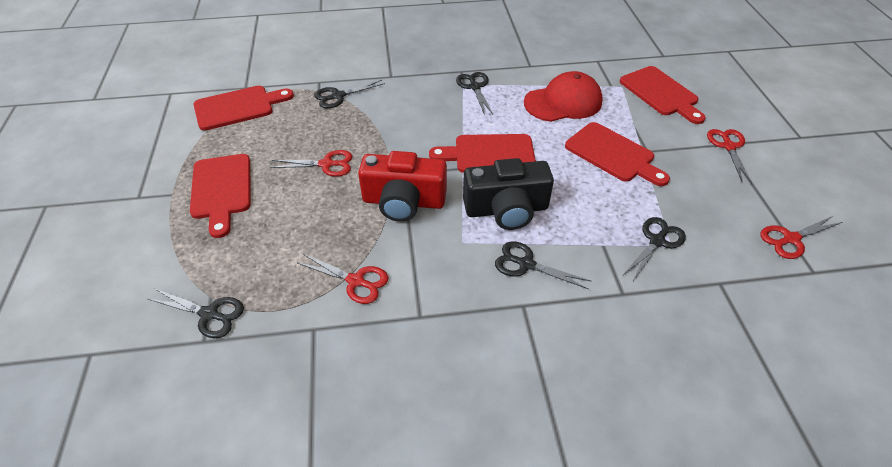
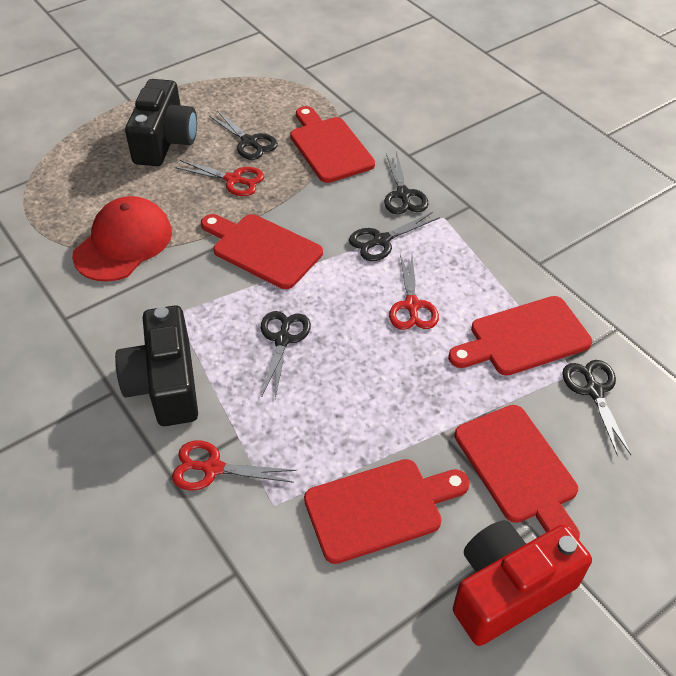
black camera: 1 -> 2
red scissors: 4 -> 3

